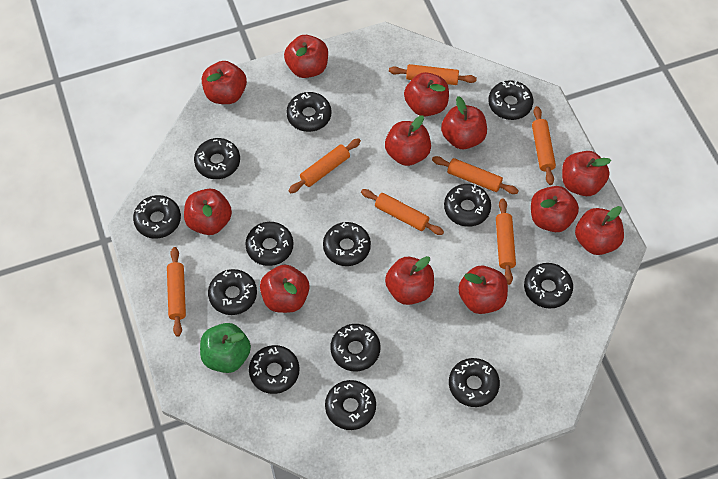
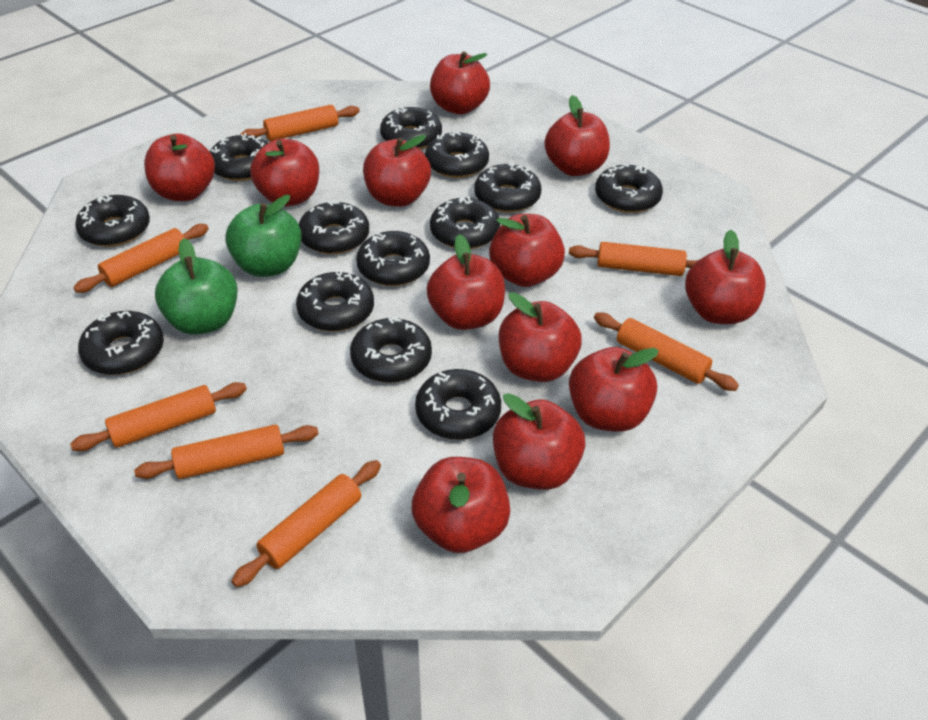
green apple: 1 -> 2

